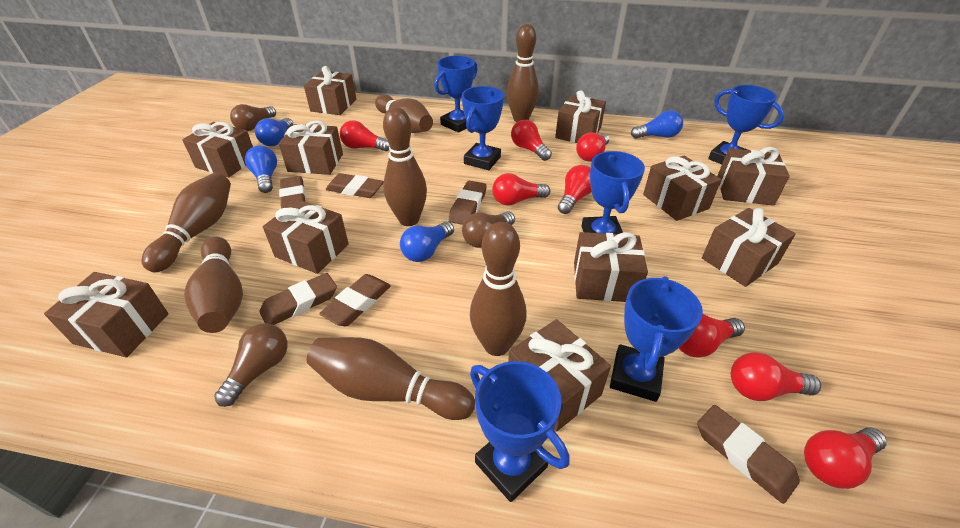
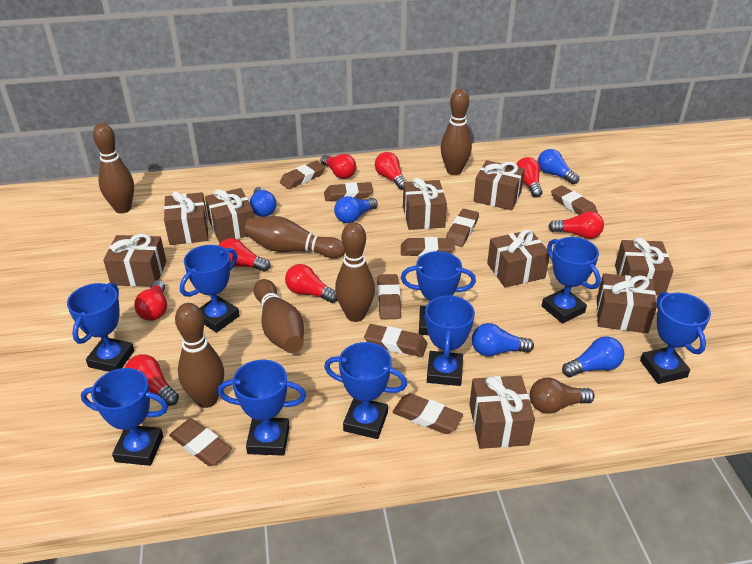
blue light bulb: 4 -> 5
blue trophy: 6 -> 9
brown bowling pin: 7 -> 6
brown eraser: 6 -> 9
brown gift: 11 -> 9
brown light bulb: 3 -> 1

